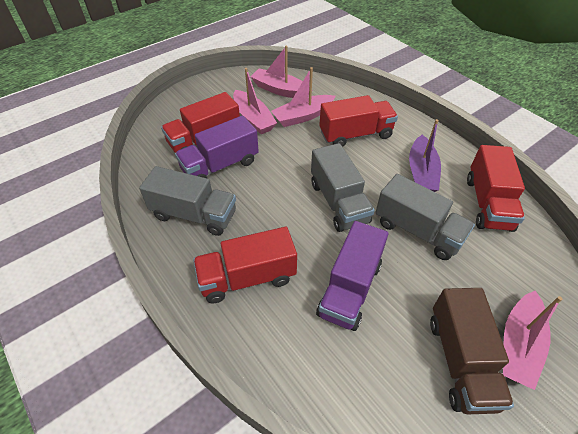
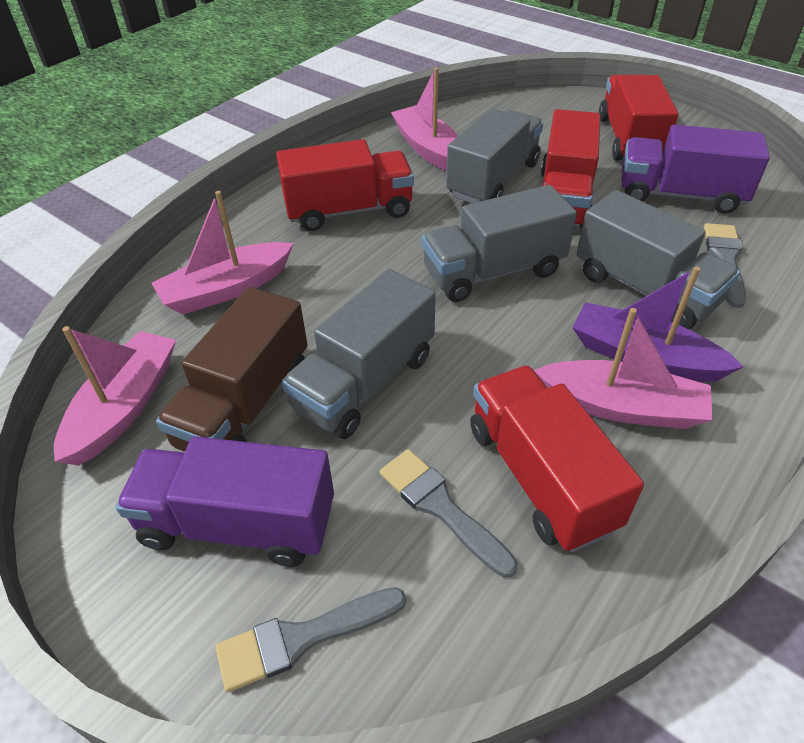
grey brush: 0 -> 3
grey truck: 3 -> 4

